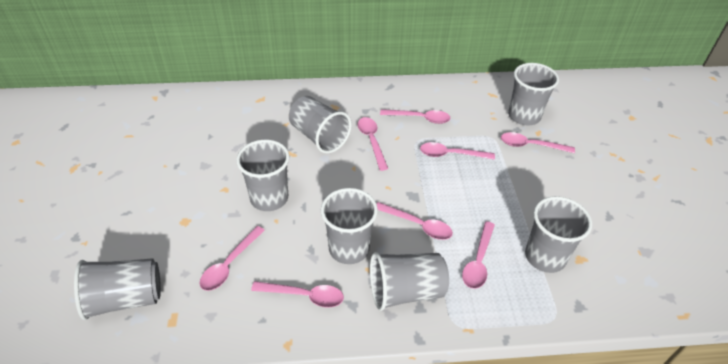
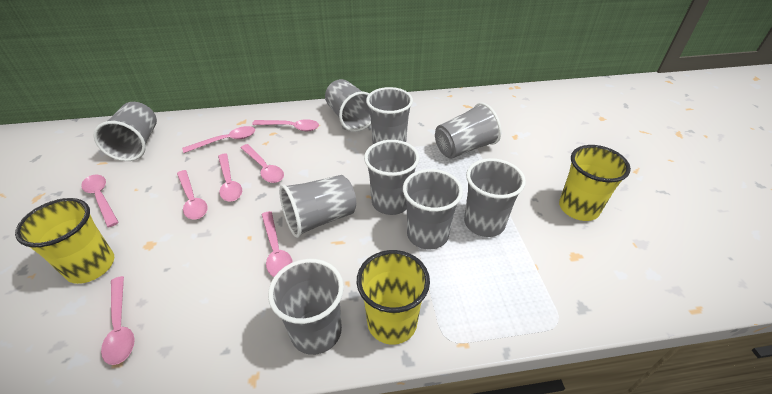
grey cup: 7 -> 9
yellow cup: 0 -> 3

